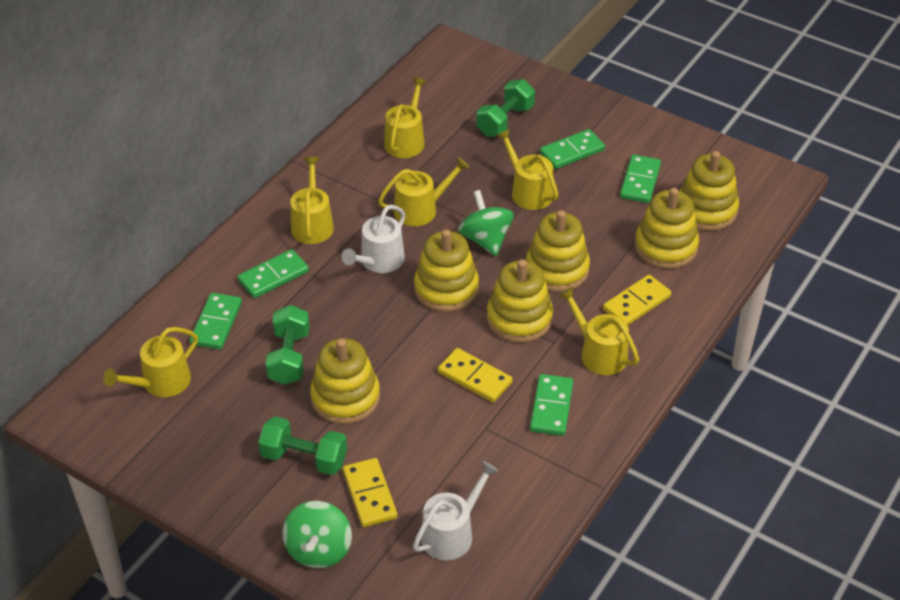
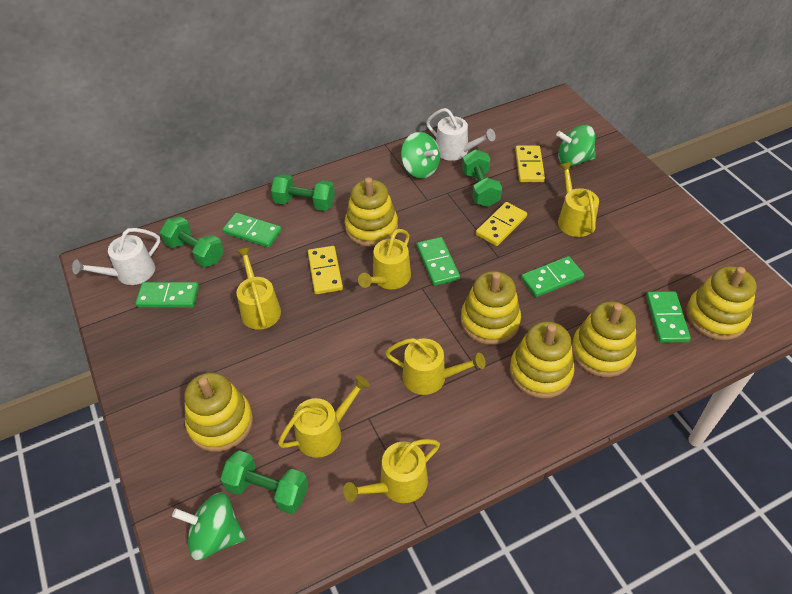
green dumbbell: 3 -> 4
green spinning top: 2 -> 3

